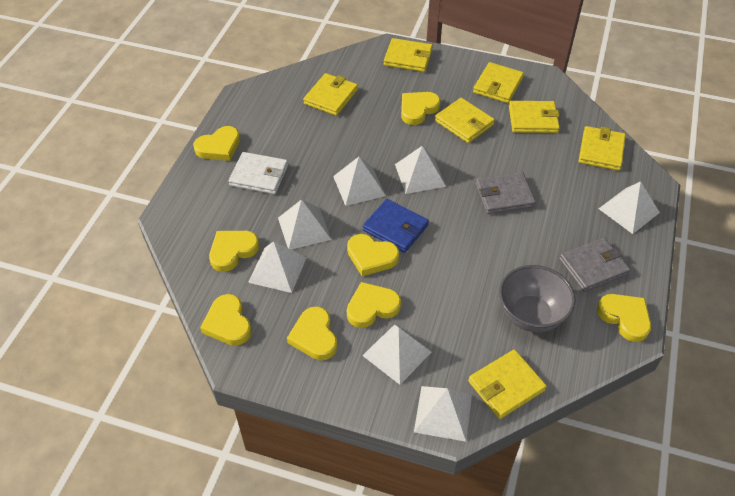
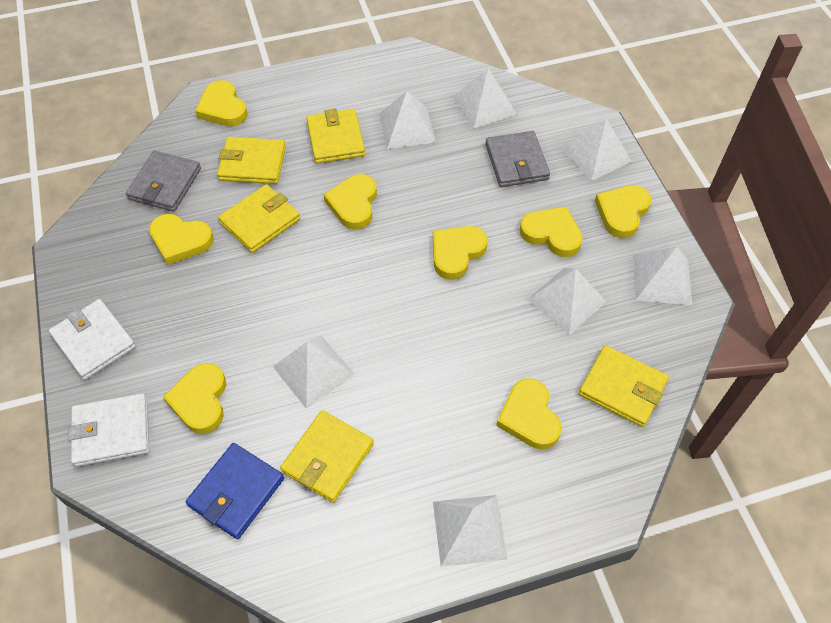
grey bowl: 1 -> 0
white wallet: 1 -> 2
yellow wallet: 7 -> 5

